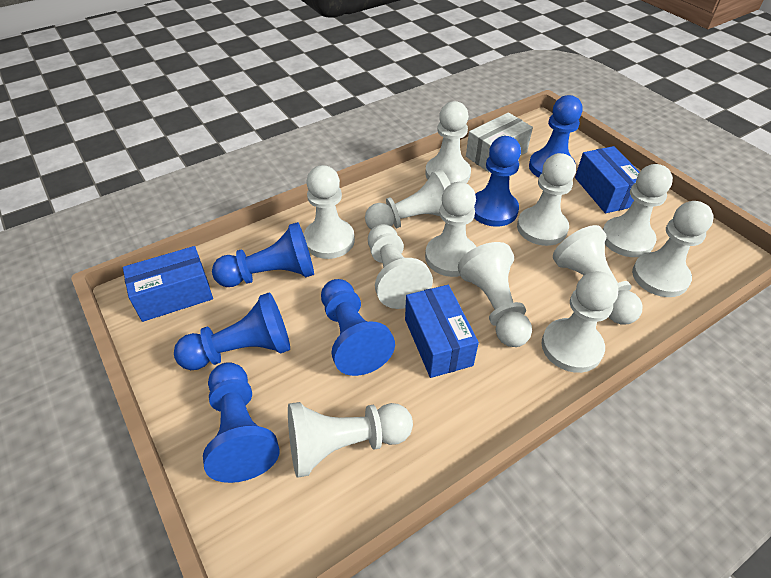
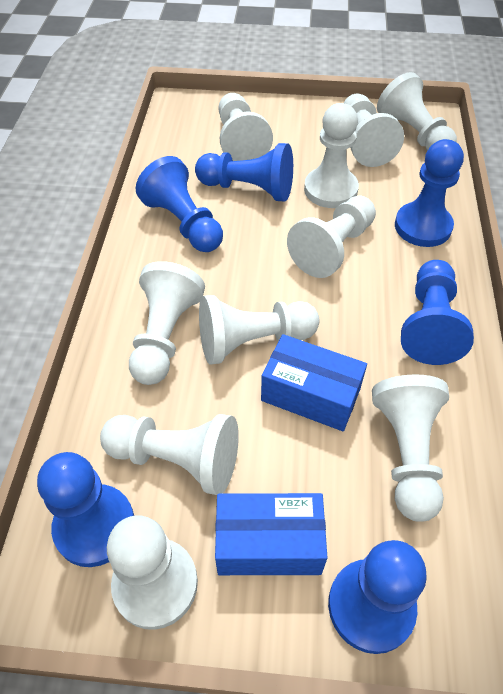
blue box: 3 -> 2
white box: 1 -> 0
white pawn: 12 -> 10

